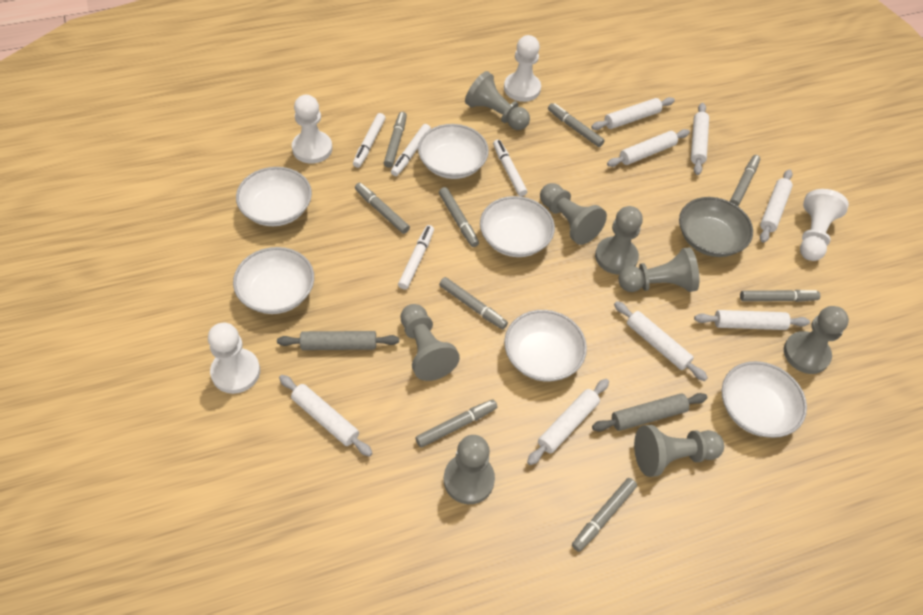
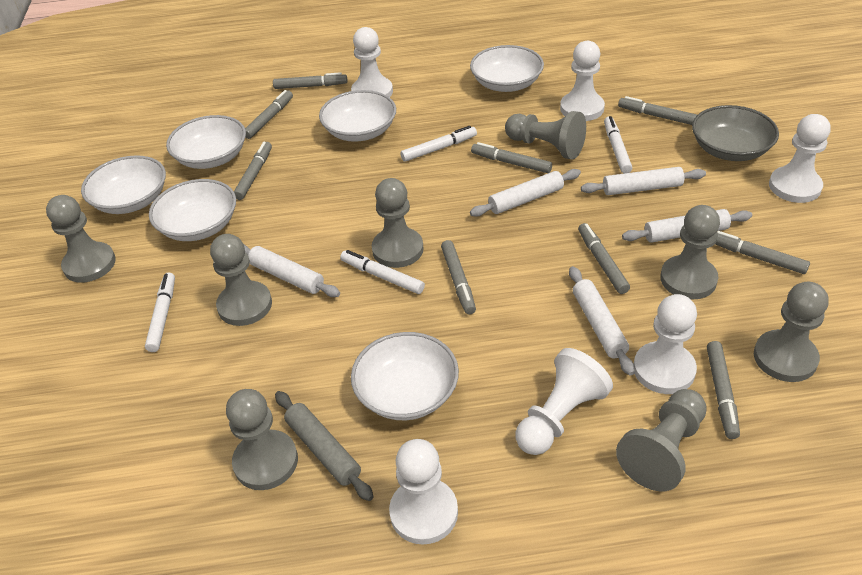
grey rolling pin: 2 -> 1
white pawn: 4 -> 6
white rolling pin: 8 -> 5

